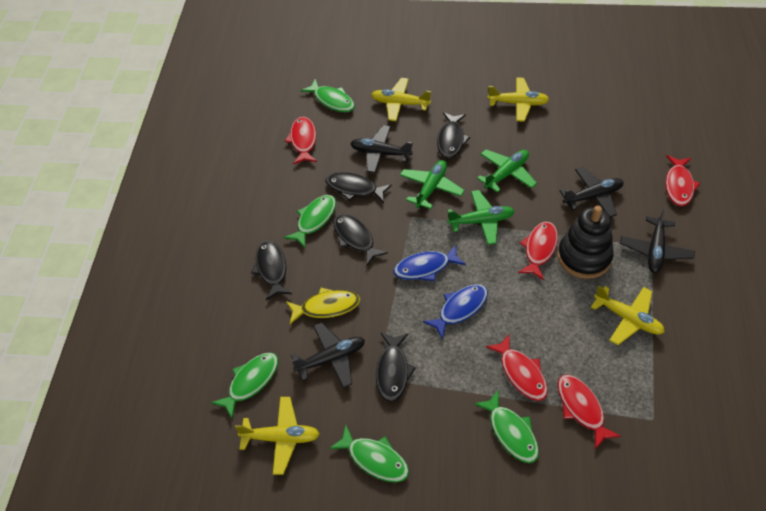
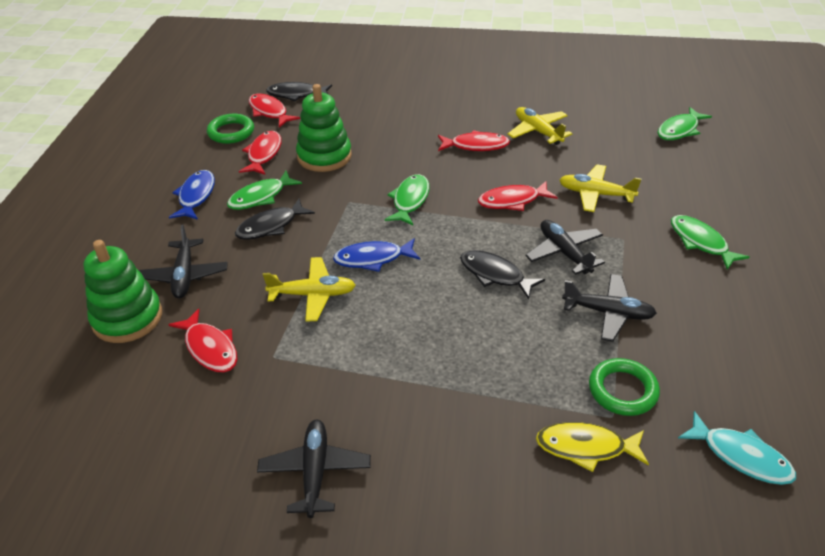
black fish: 5 -> 3
black stacking toy: 1 -> 0
green fish: 5 -> 4
green plane: 3 -> 0
green ring: 0 -> 2
green stacking toy: 0 -> 2
turquoise fish: 0 -> 1
yellow plane: 4 -> 3

